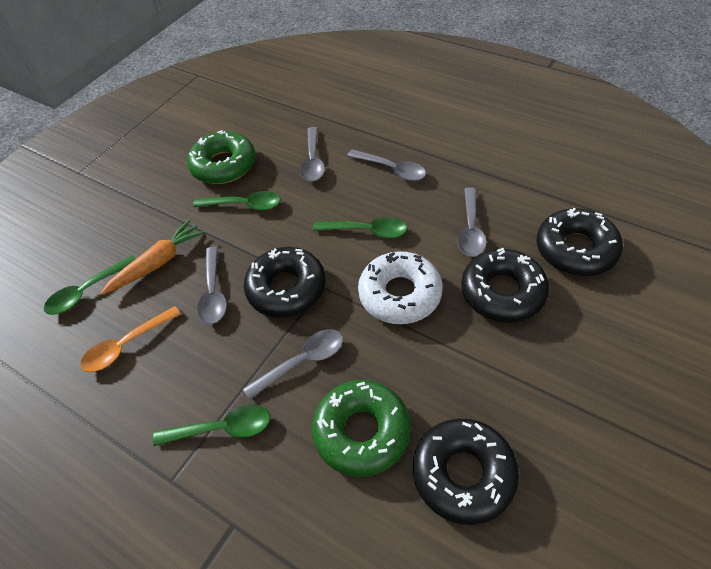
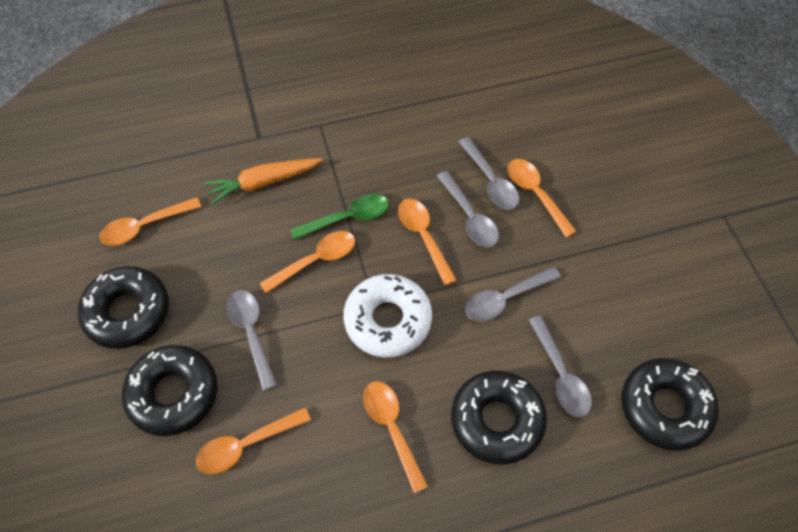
green donut: 2 -> 0
green spoon: 4 -> 1
orange spoon: 1 -> 6

